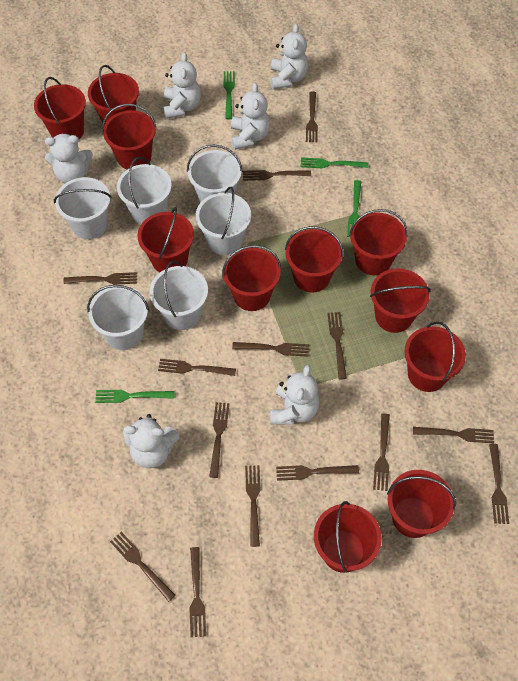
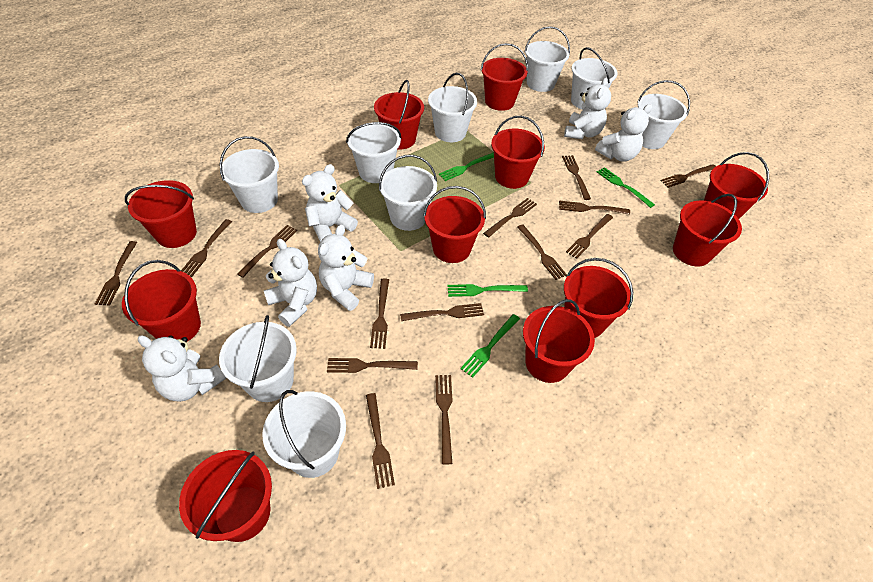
white bucket: 6 -> 9

